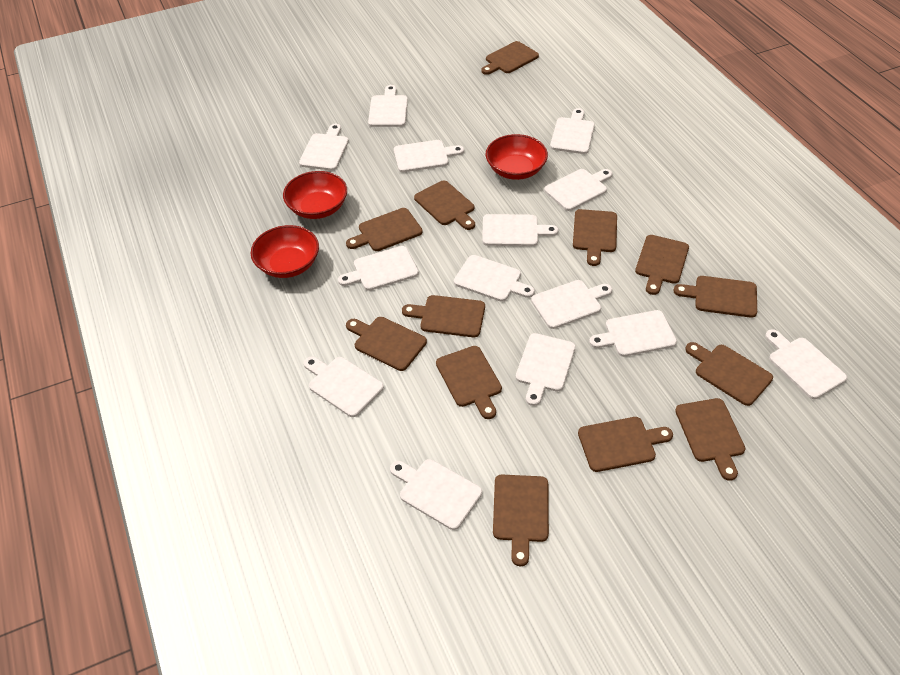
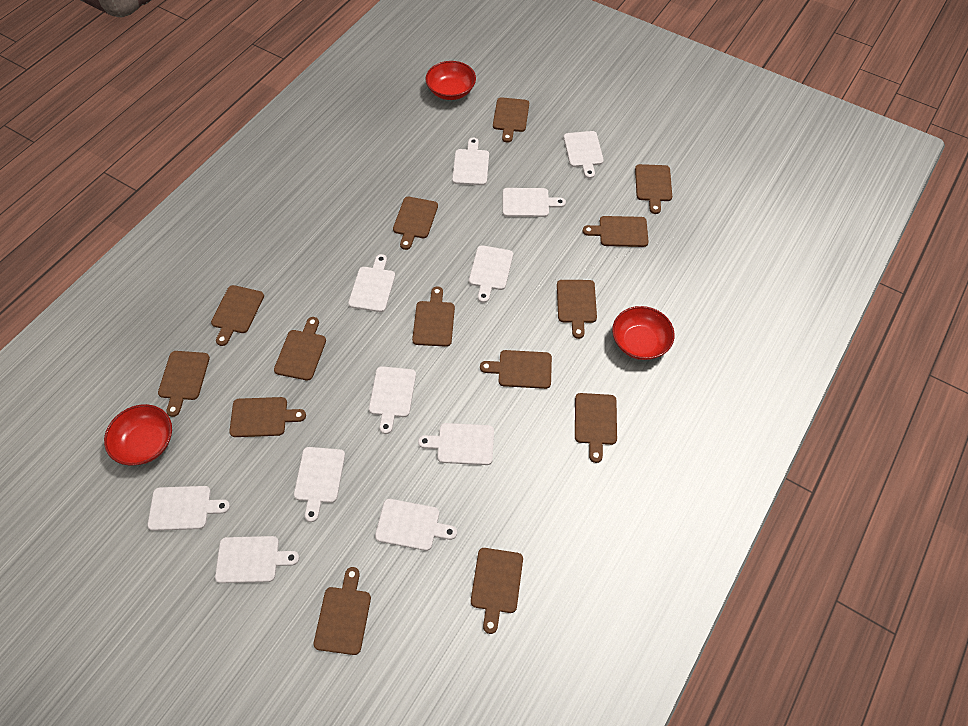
brown cutting board: 13 -> 14
white cutting board: 14 -> 11

